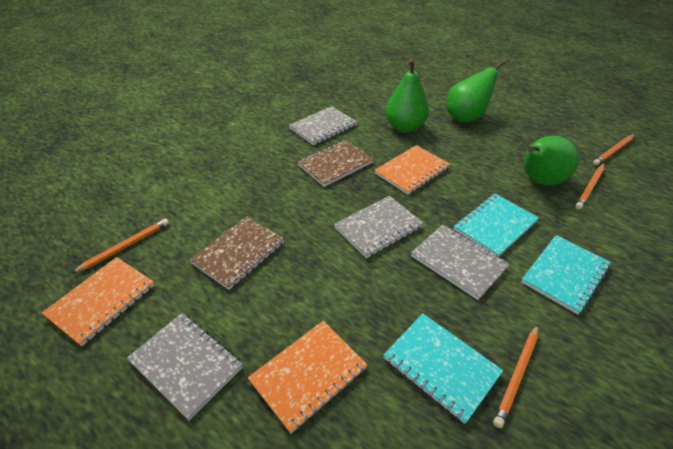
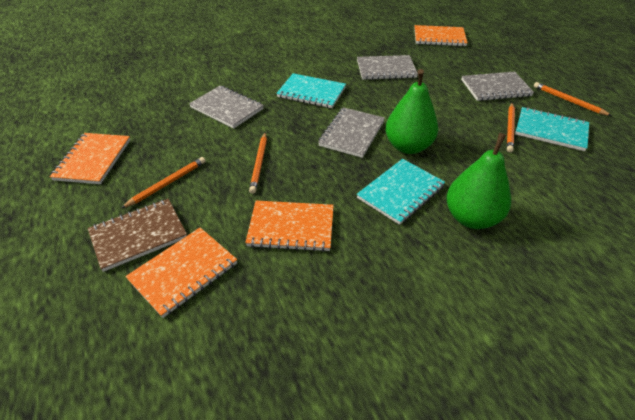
brown notebook: 2 -> 1
green pear: 3 -> 2
orange notebook: 3 -> 4

